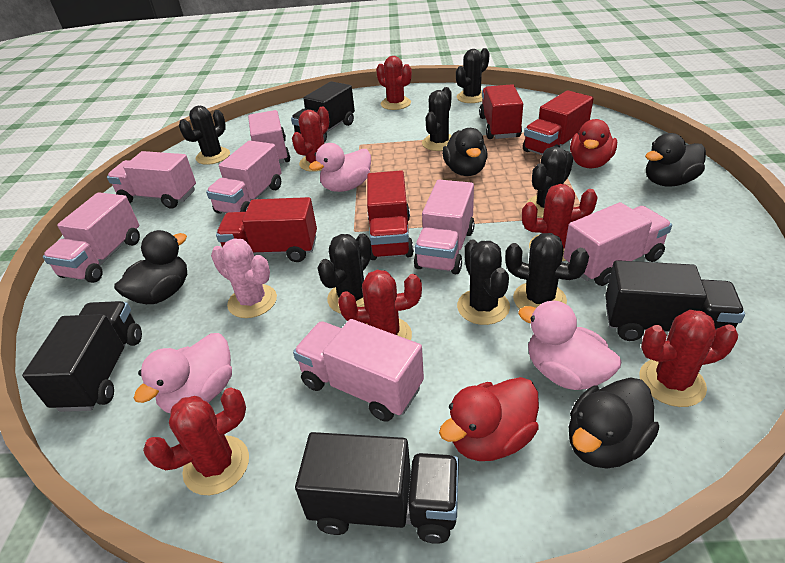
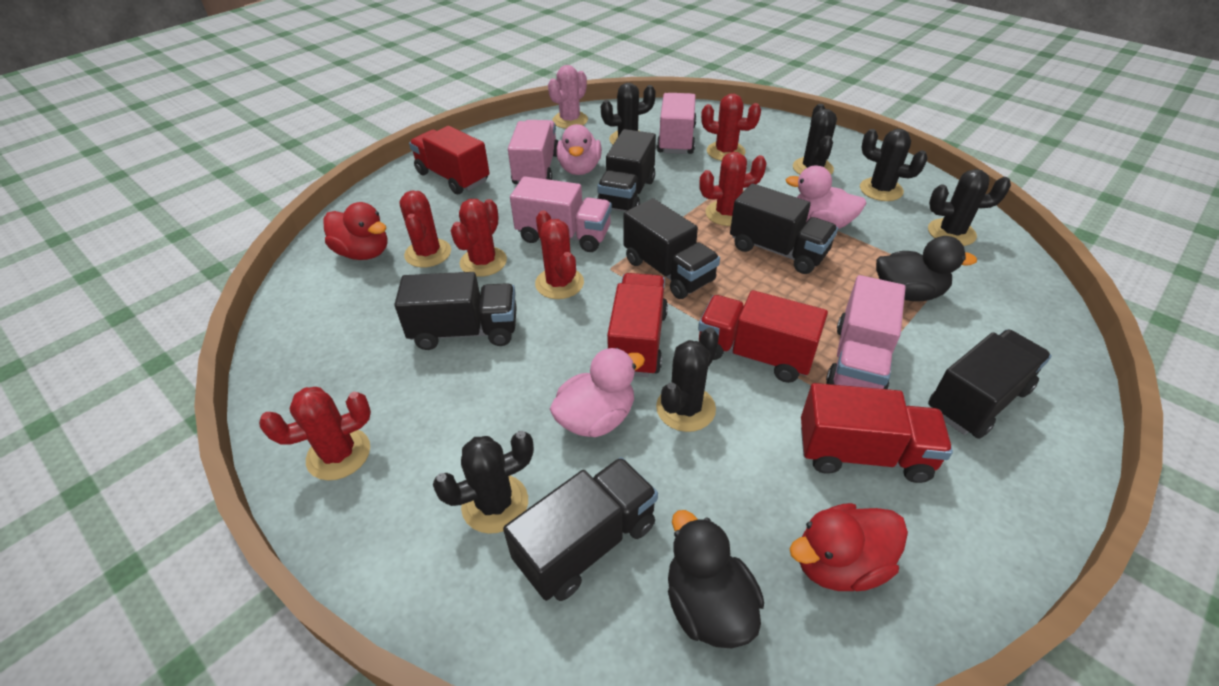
black cactus: 7 -> 6
black duck: 4 -> 2
black truck: 4 -> 6
pink truck: 7 -> 4

